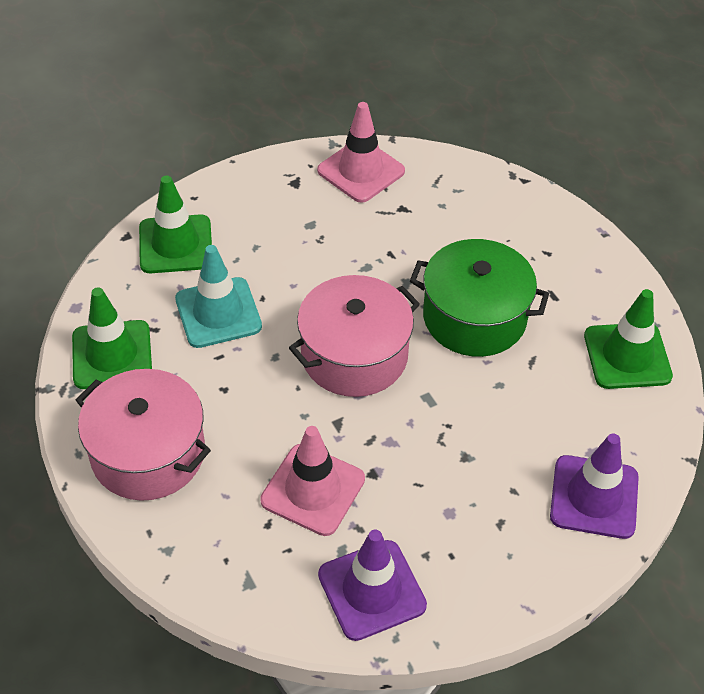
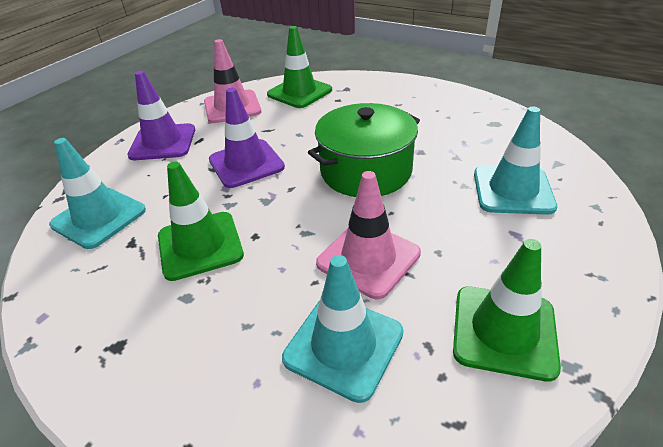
pink pot: 2 -> 0
turquoise traffic cone: 1 -> 3

